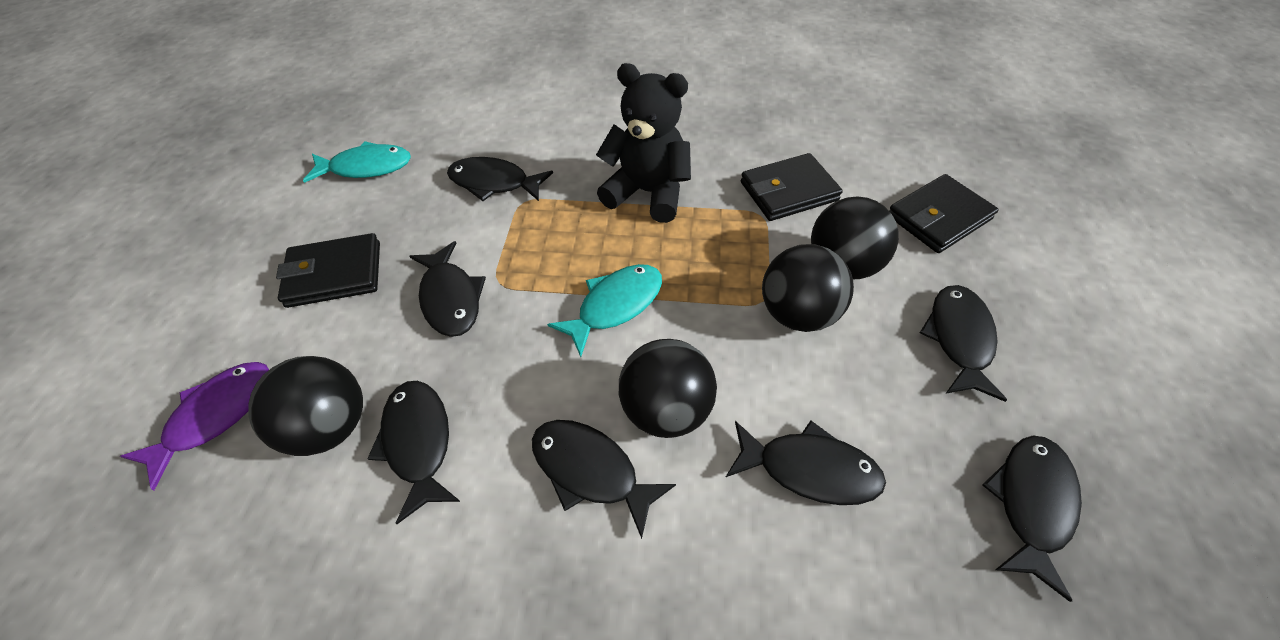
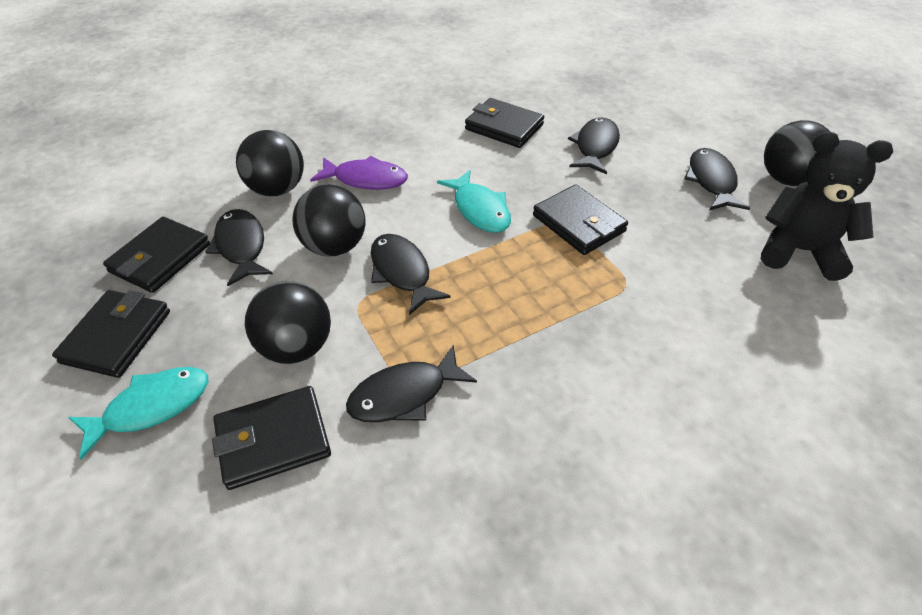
black fish: 7 -> 5
black wallet: 3 -> 5

